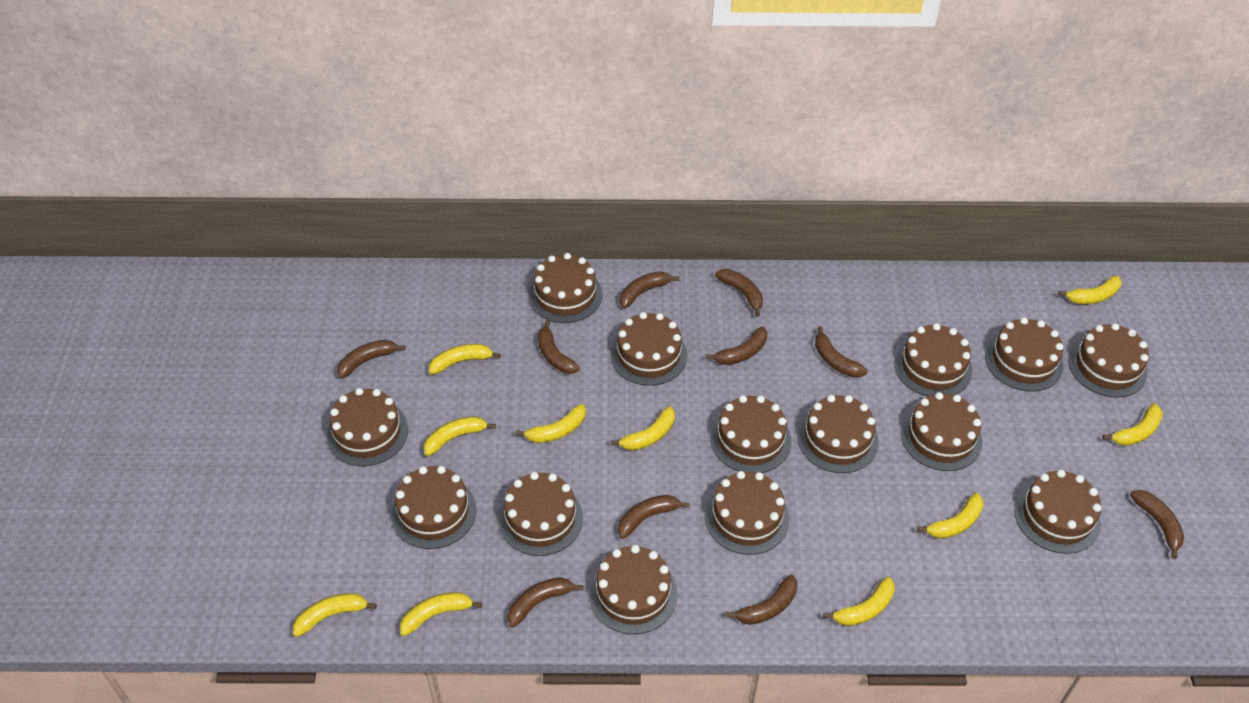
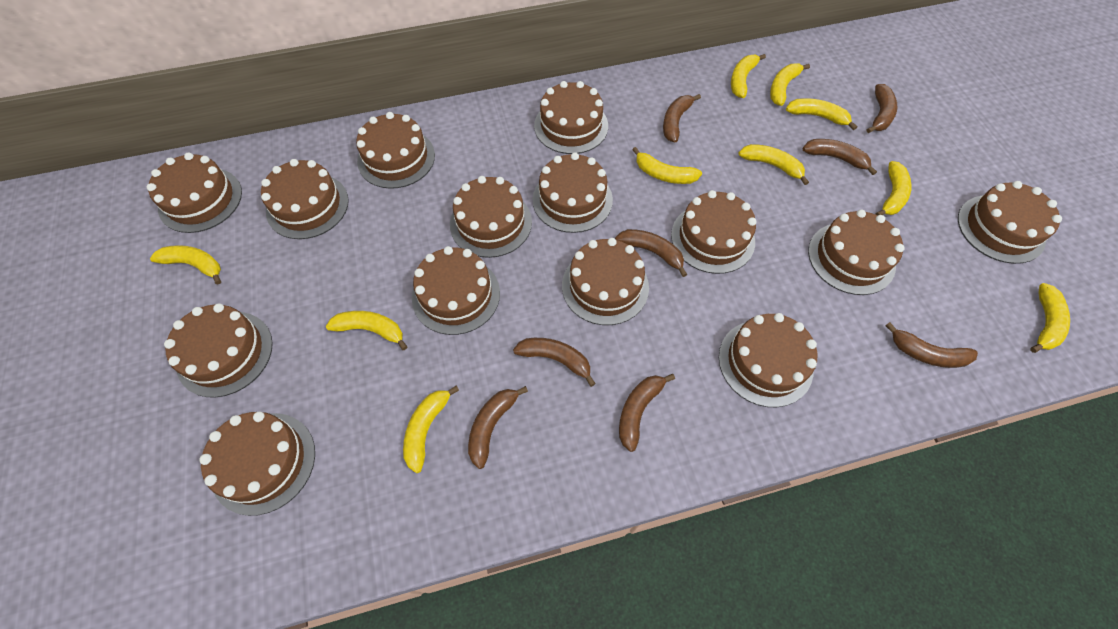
brown banana: 10 -> 8

